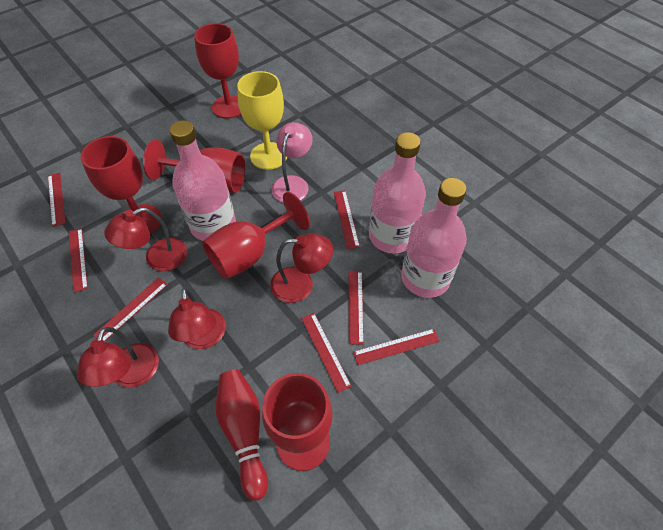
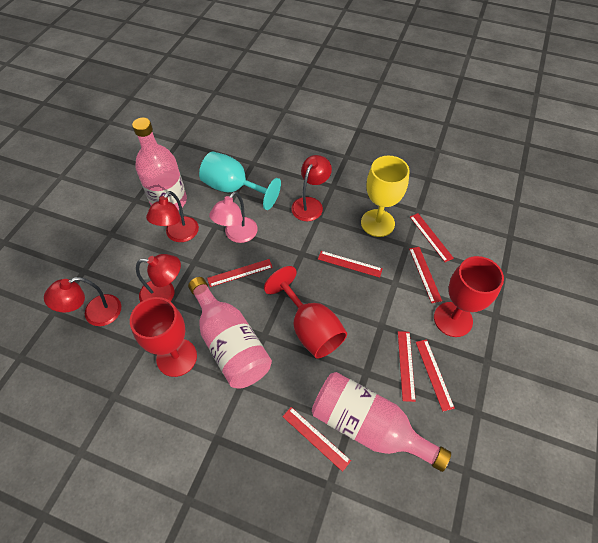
red bowling pin: 1 -> 0
red goblet: 5 -> 3
turquoise goblet: 0 -> 1

